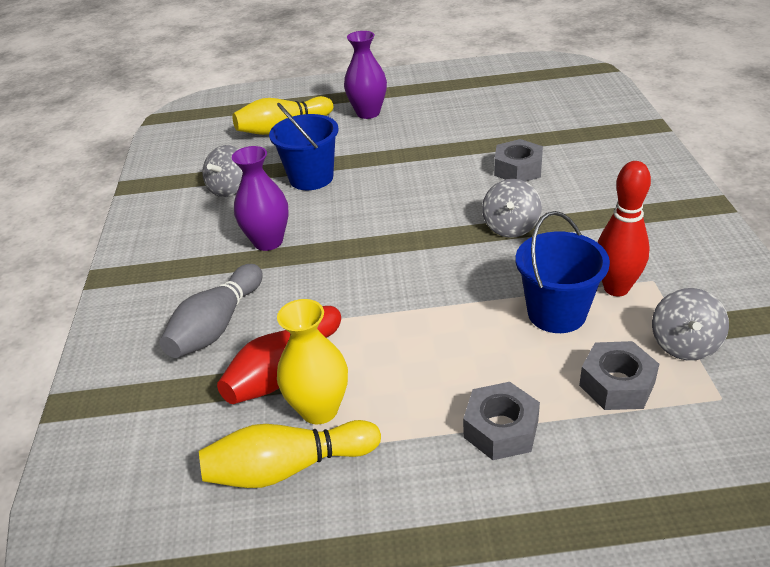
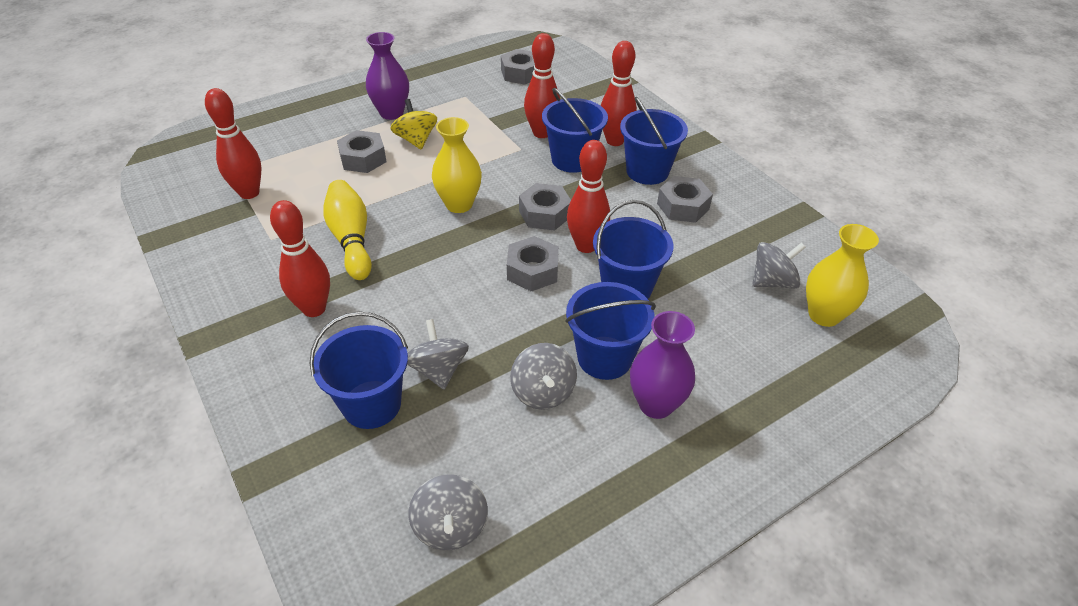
blue bucket: 2 -> 5
grey bowling pin: 1 -> 0
grey nut: 3 -> 5
grey spinning top: 3 -> 4
red bowling pin: 2 -> 5
yellow bowling pin: 2 -> 1
yellow spinning top: 0 -> 1
yellow vase: 1 -> 2

